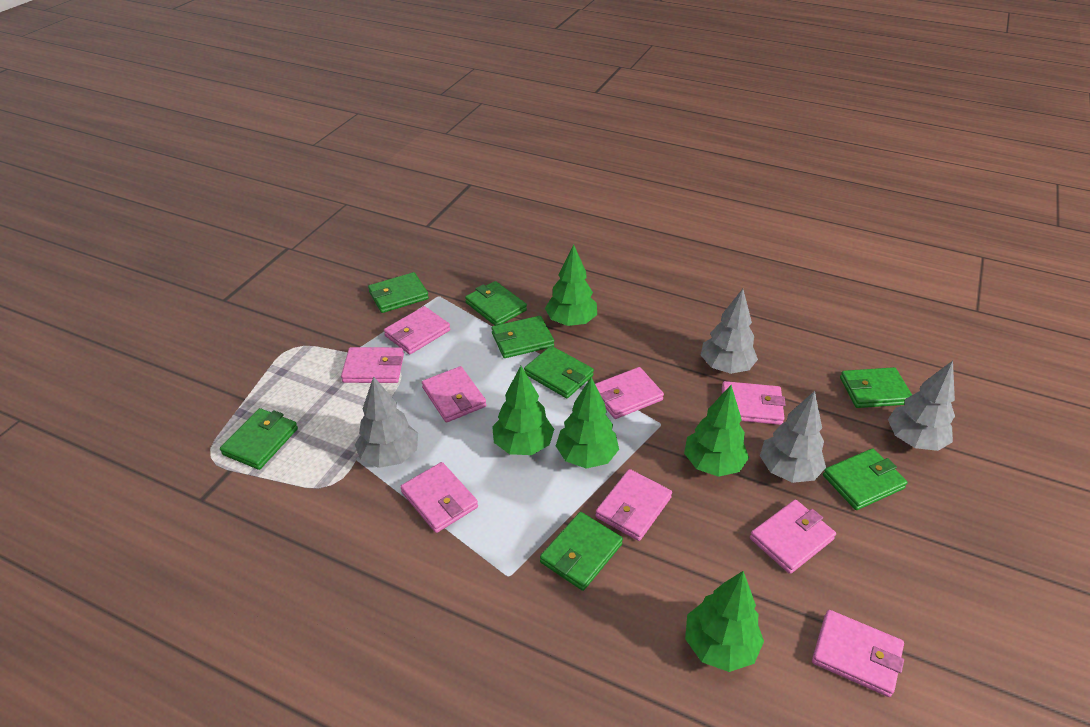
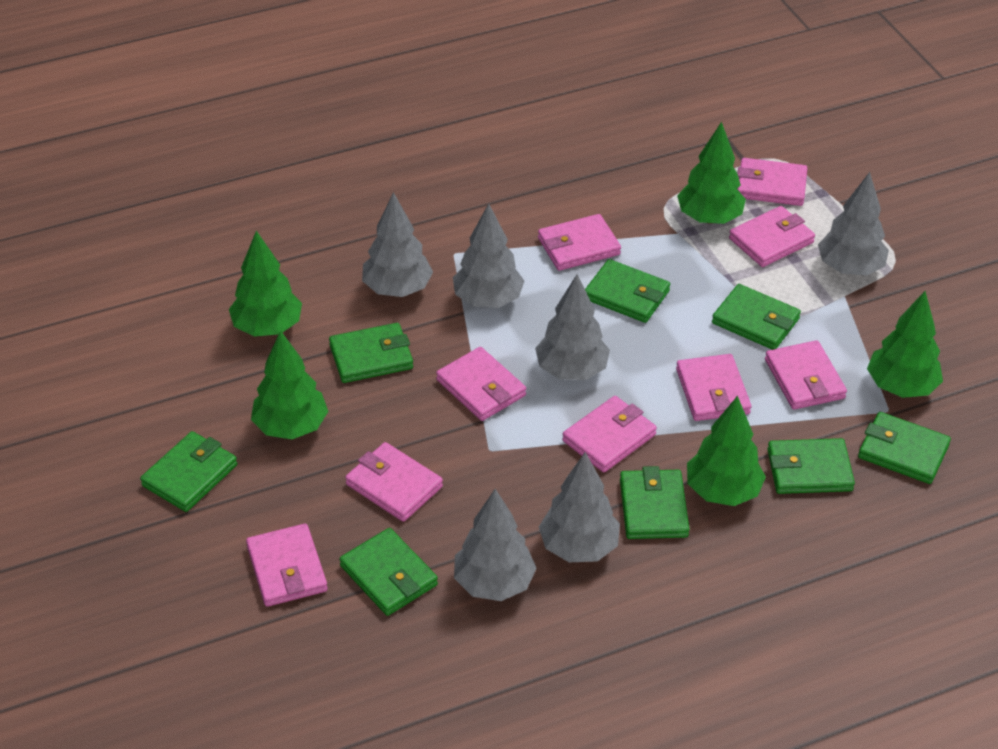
grey tree: 4 -> 6

